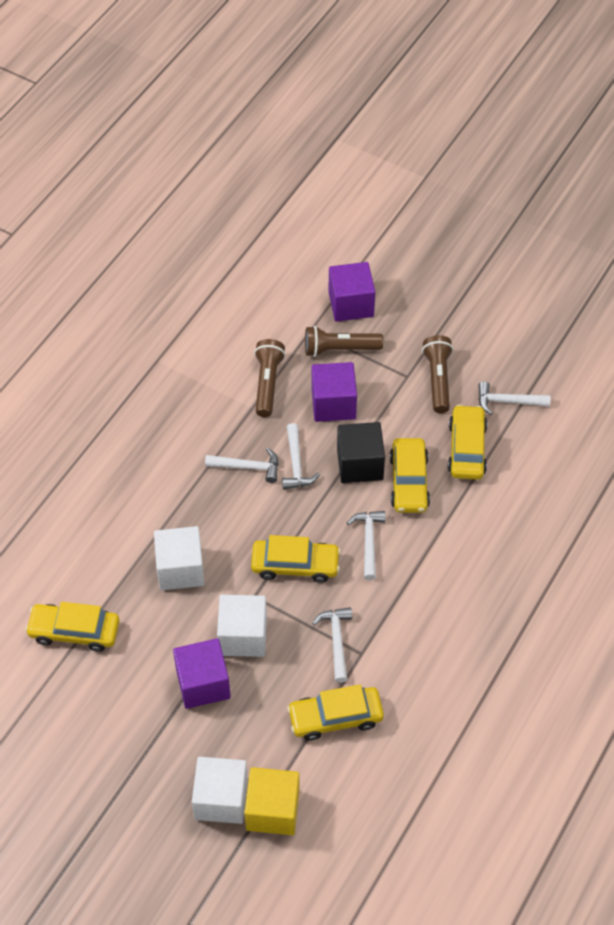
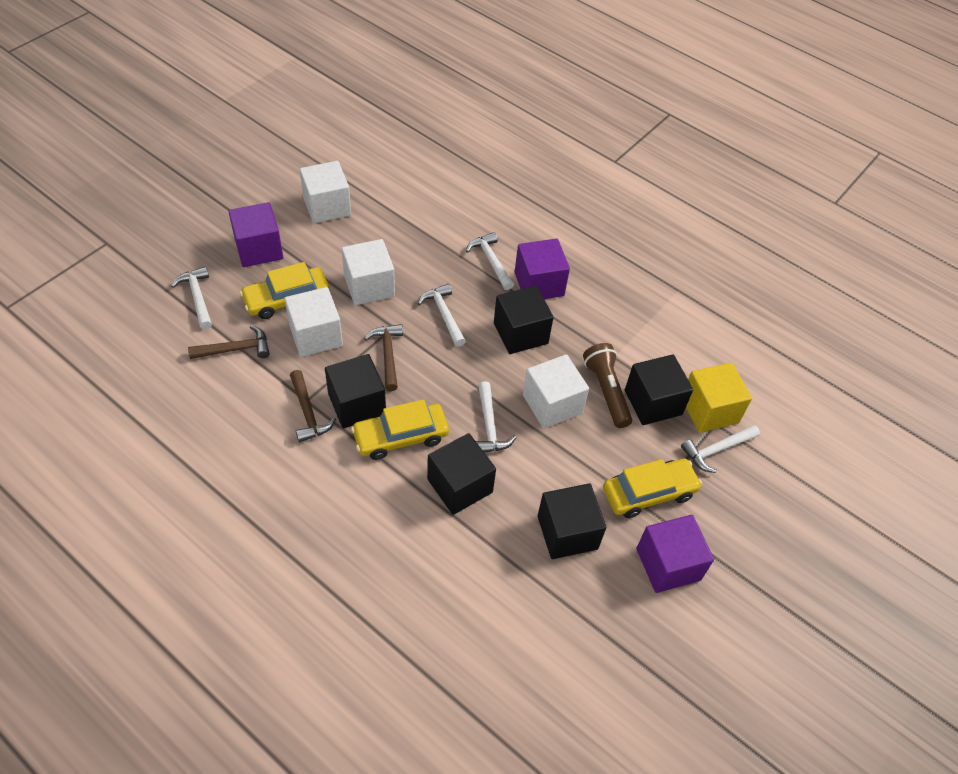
black cube: 1 -> 5
brown flashlight: 3 -> 1
brown hammer: 0 -> 3
white cube: 3 -> 4
yellow car: 5 -> 3

